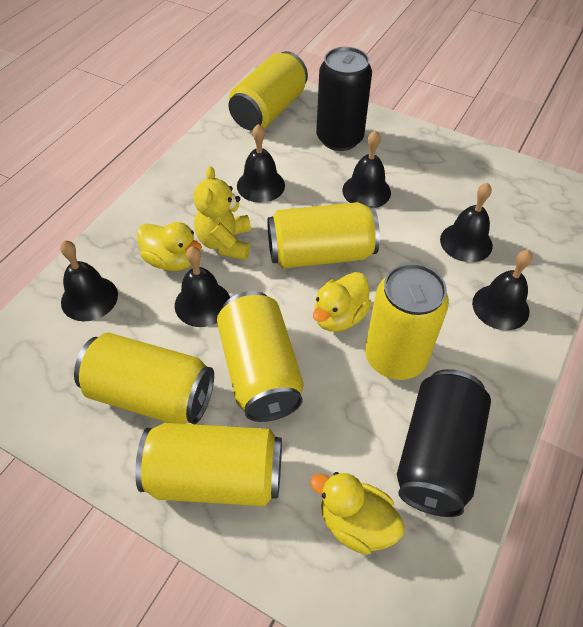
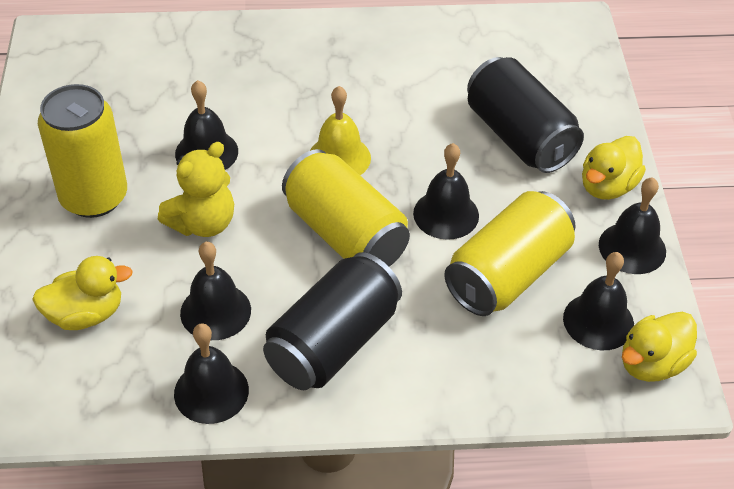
yellow bell: 0 -> 1
yellow can: 6 -> 3

